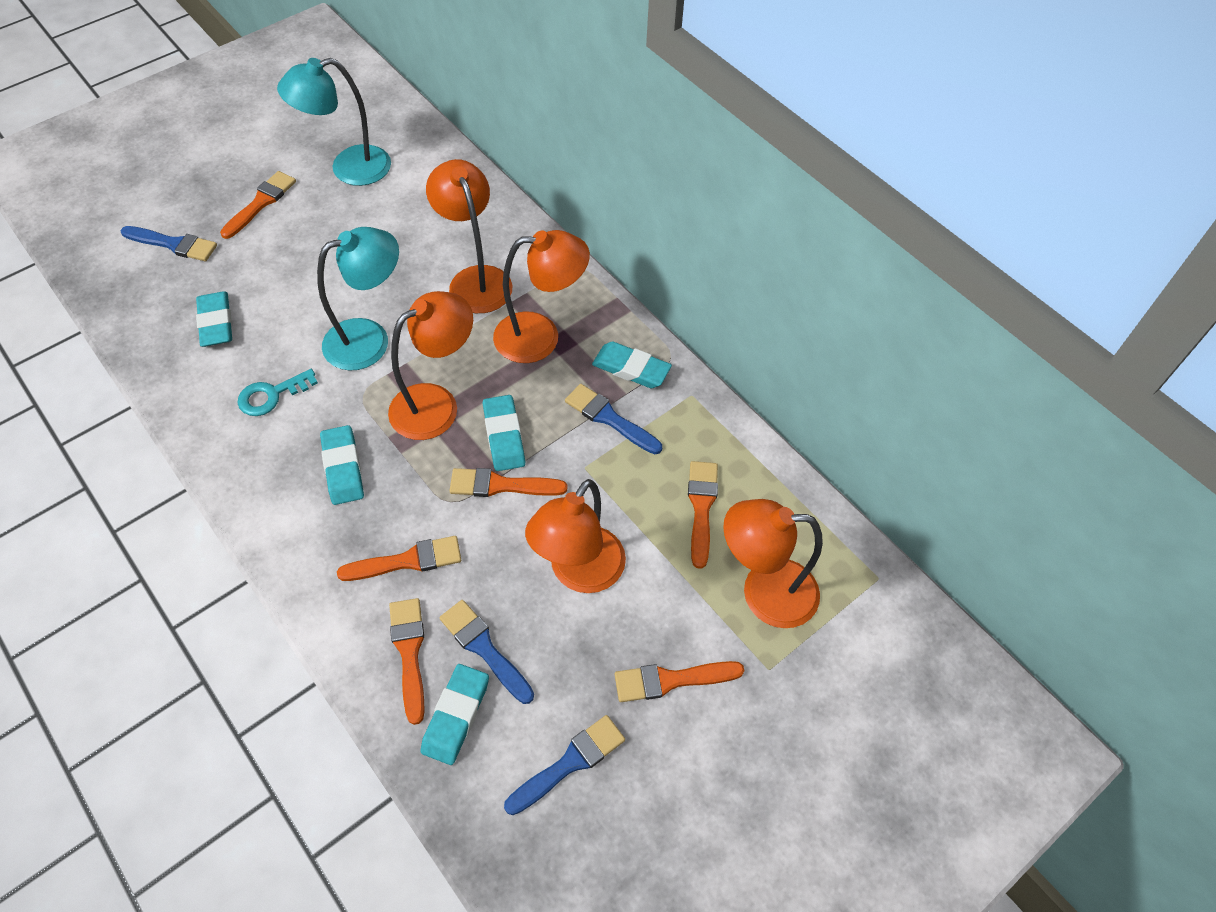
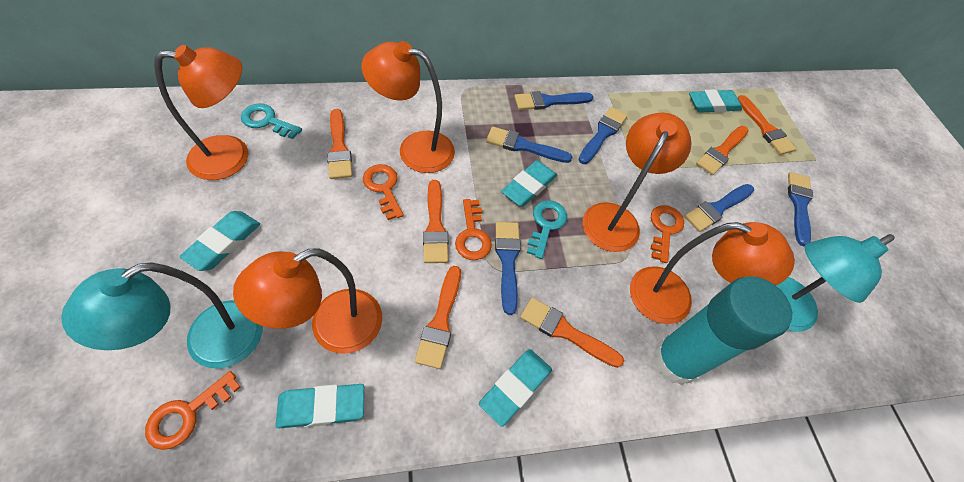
blue brush: 4 -> 6
orange key: 0 -> 4
turquoise glue stick: 0 -> 1
turquoise key: 1 -> 2

